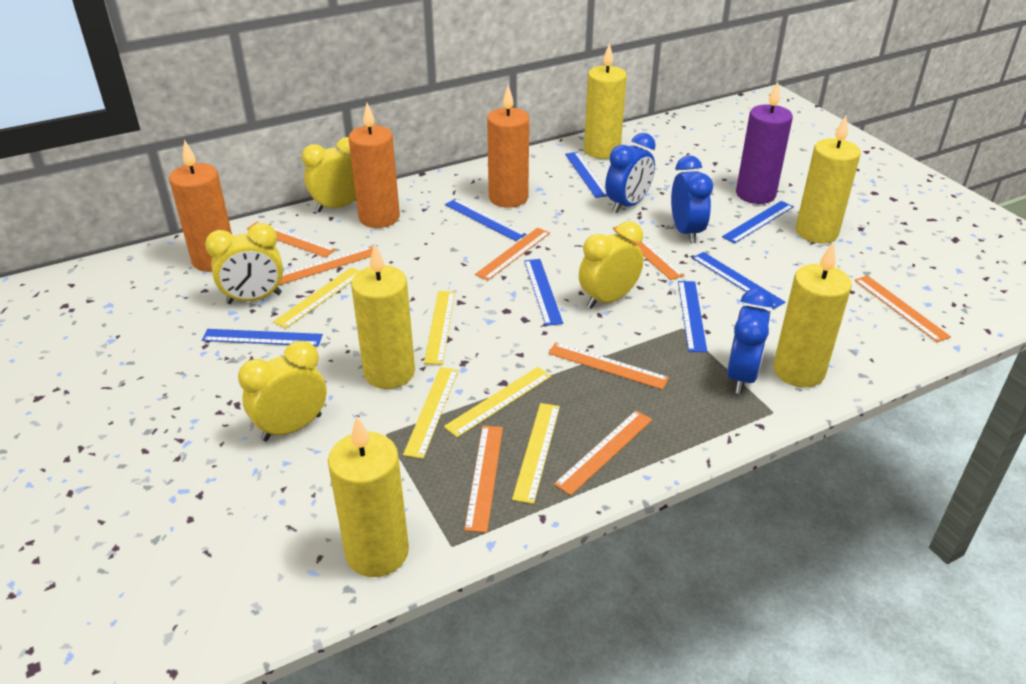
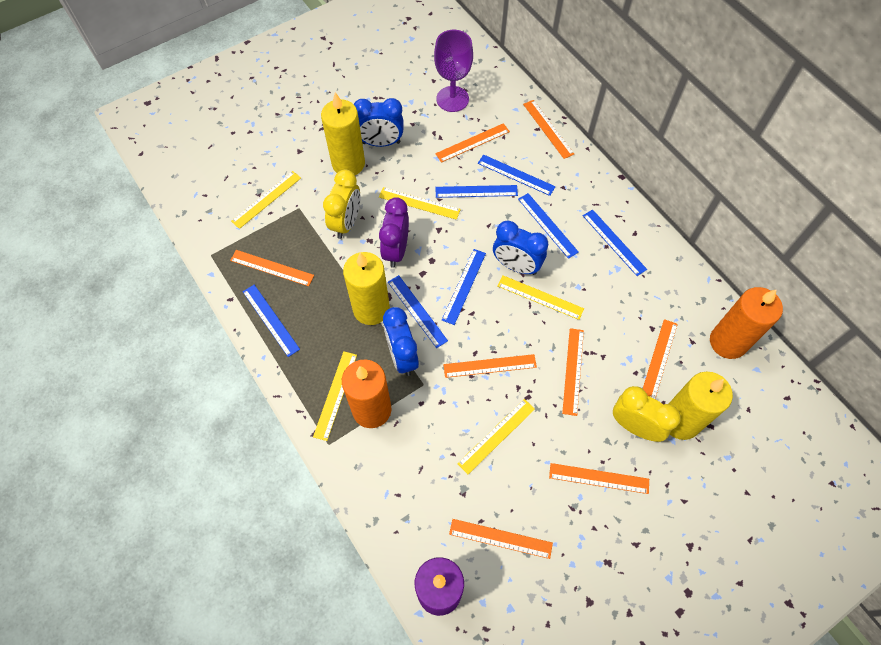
orange candle: 3 -> 2
purple clock: 0 -> 1
purple goblet: 0 -> 1
yellow candle: 5 -> 3
yellow clock: 4 -> 2

